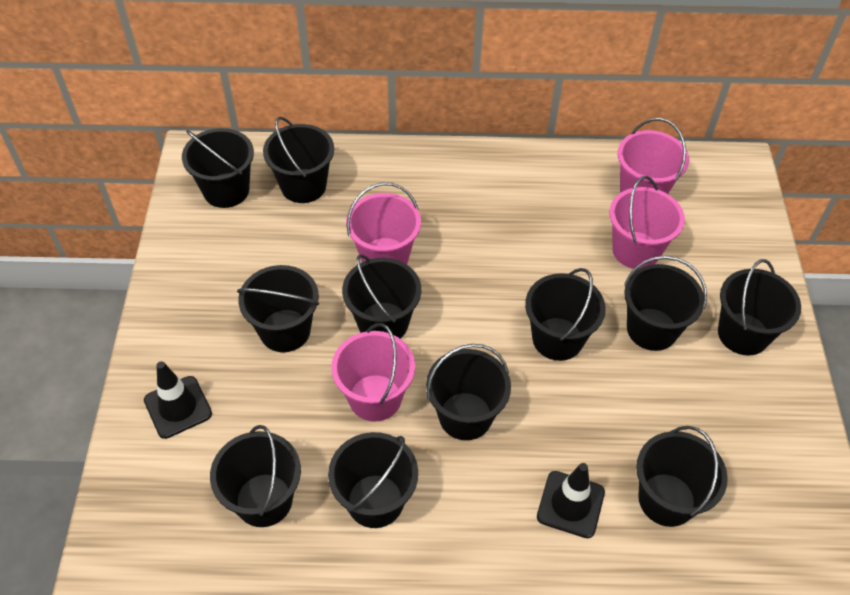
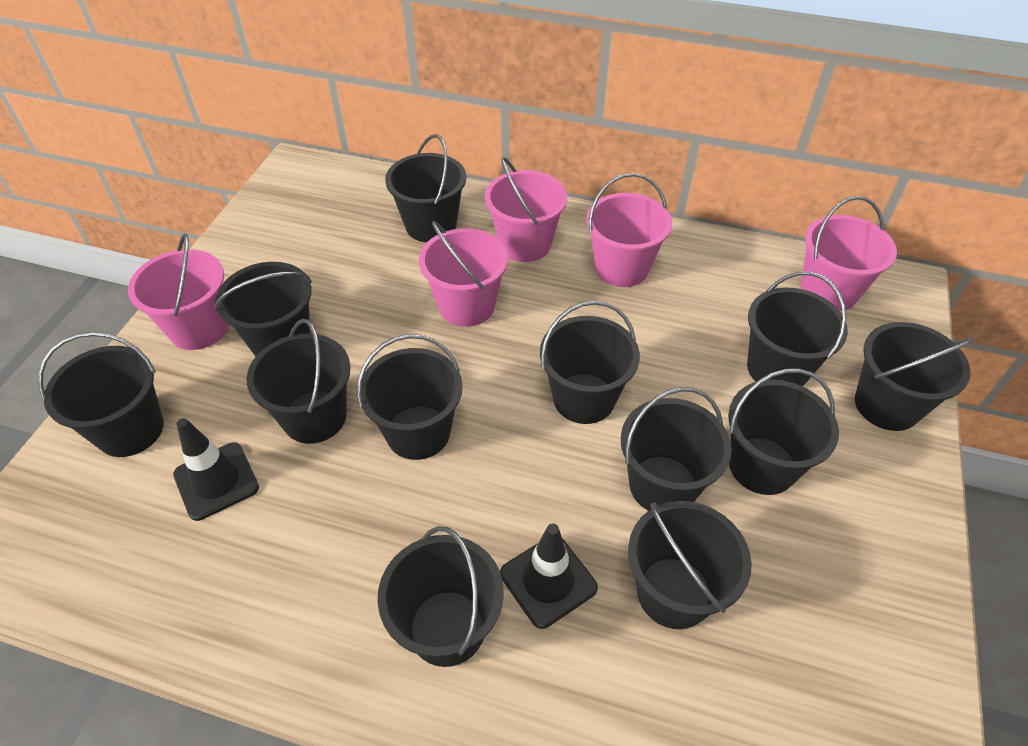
black bucket: 11 -> 12
pink bucket: 4 -> 5

